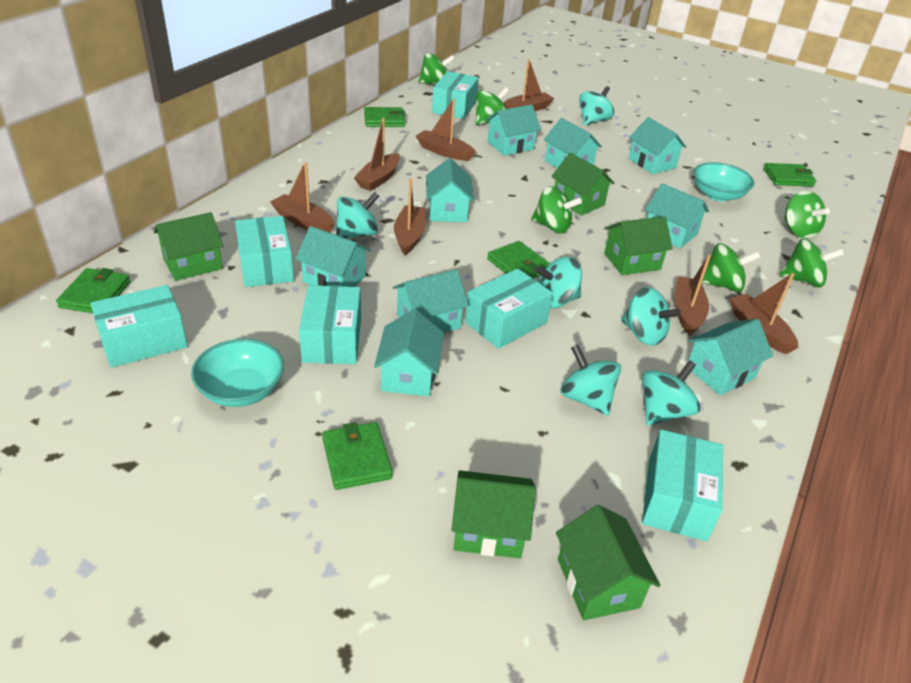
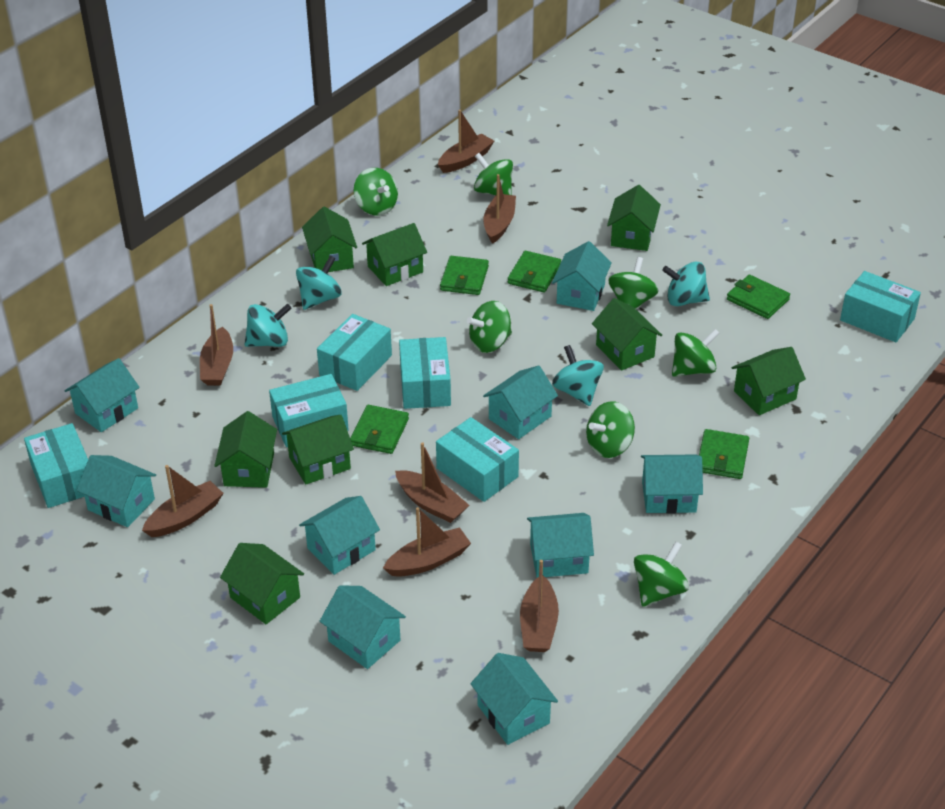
green house: 5 -> 8
green spinning top: 6 -> 7
turquoise bowl: 2 -> 0
turquoise spinning top: 6 -> 4

